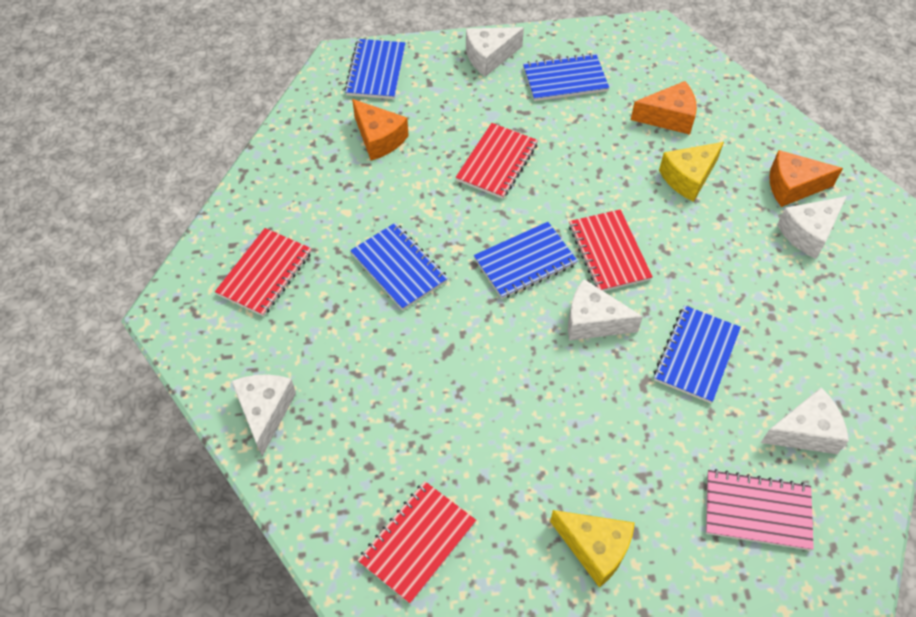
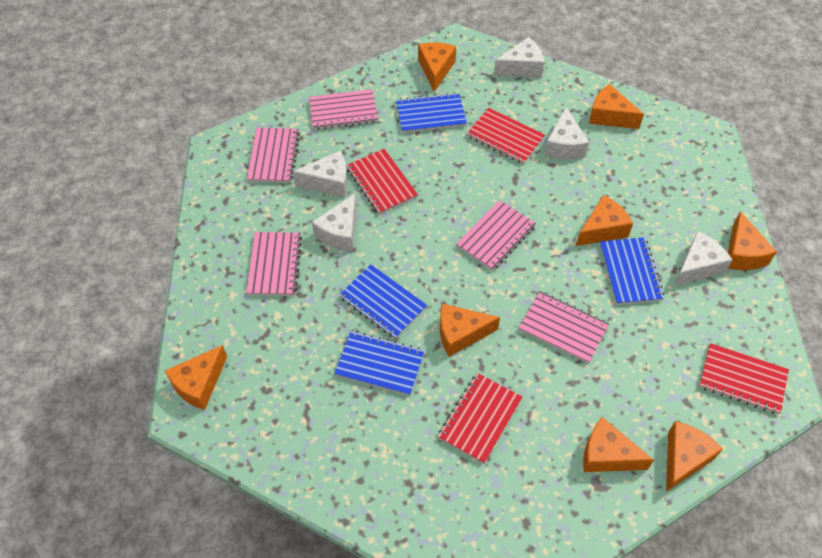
blue notebook: 5 -> 4
orange cheese: 3 -> 8
pink notebook: 1 -> 5
yellow cheese: 2 -> 0

